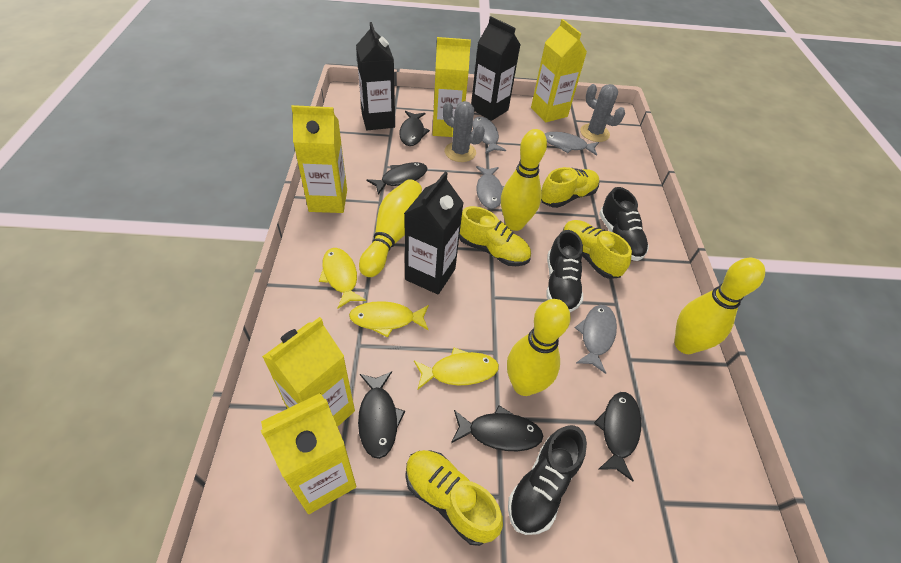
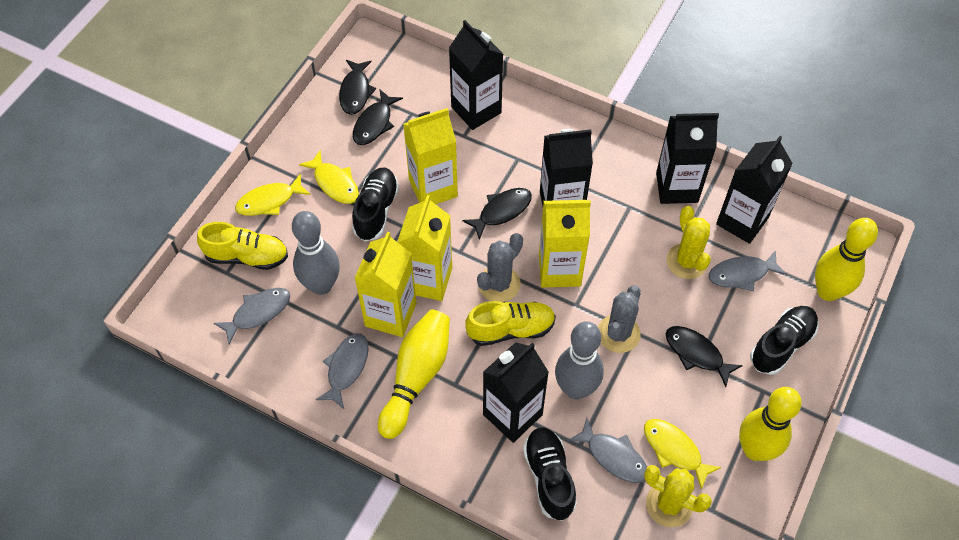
black carton: 3 -> 5
black fish: 5 -> 4
grey bowling pin: 0 -> 2
yellow bowling pin: 4 -> 3
yellow cactus: 0 -> 2
yellow carton: 5 -> 4
yellow shoe: 4 -> 2

